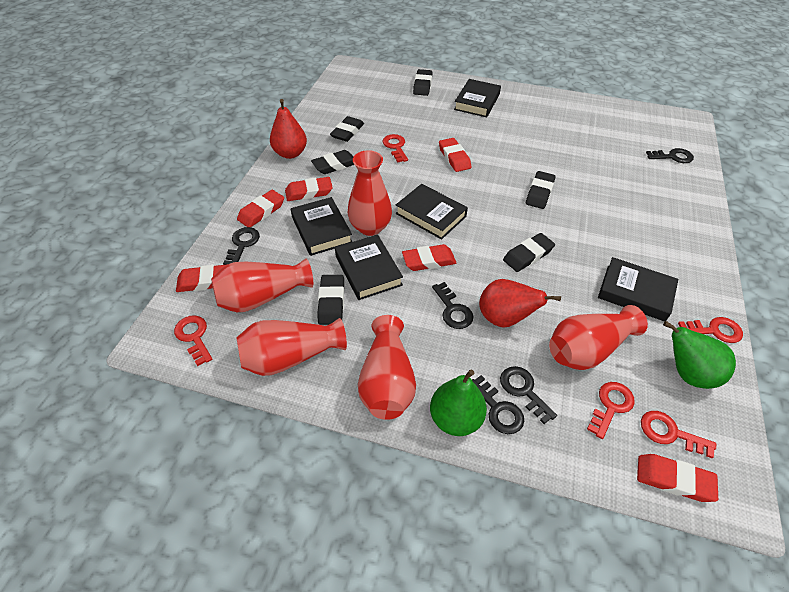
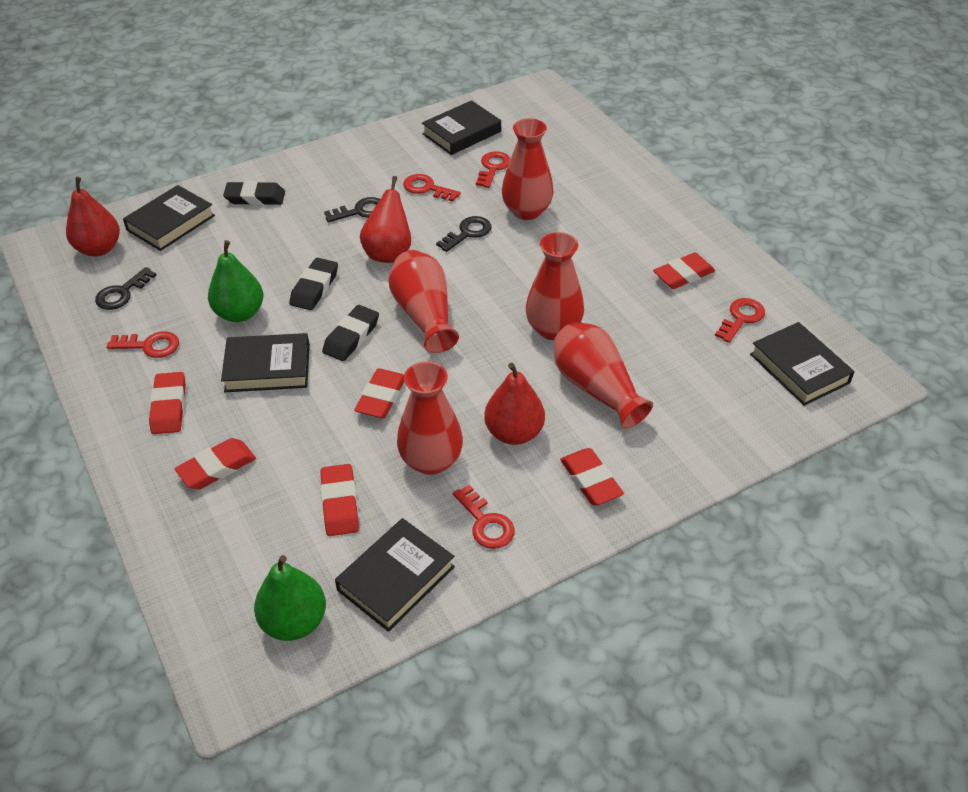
black eraser: 6 -> 3
black key: 5 -> 3
red pear: 2 -> 3

